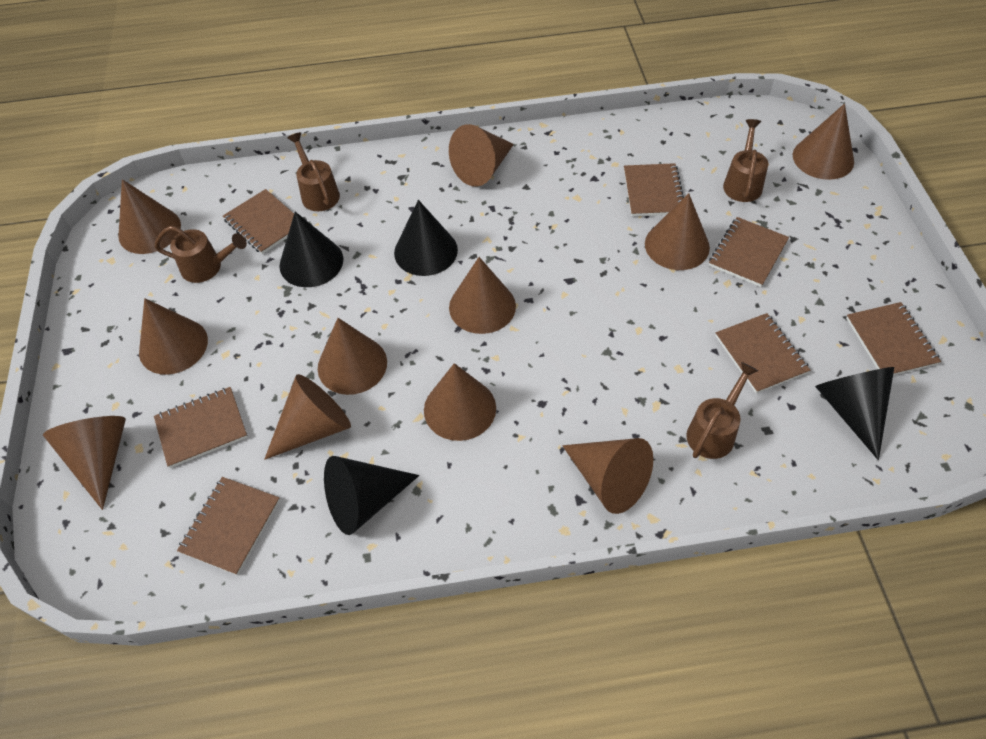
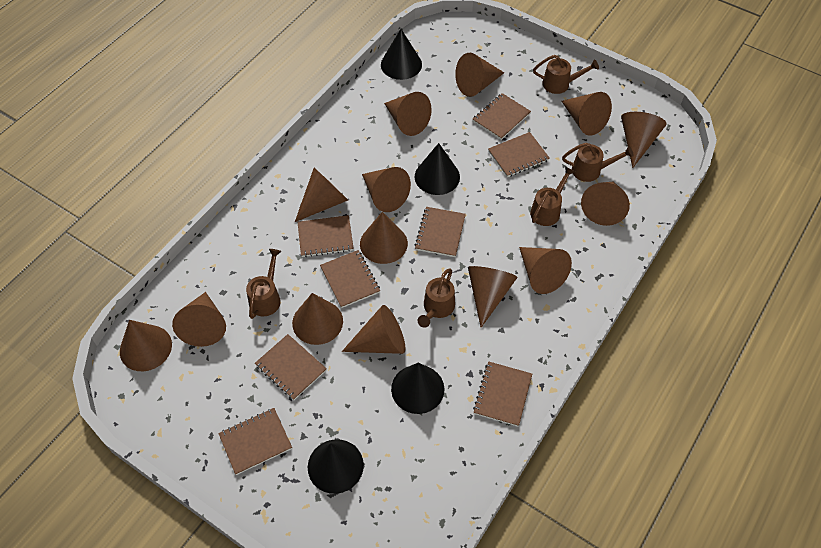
brown cone: 11 -> 14
brown notebook: 7 -> 8
brown watering can: 4 -> 5

